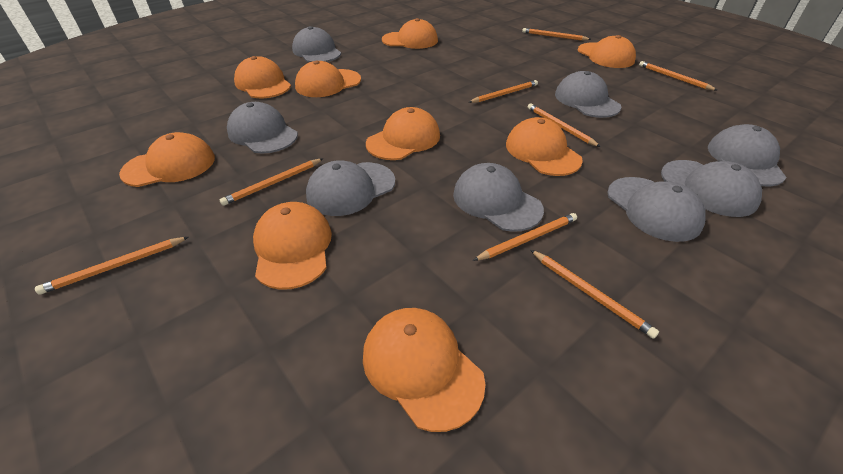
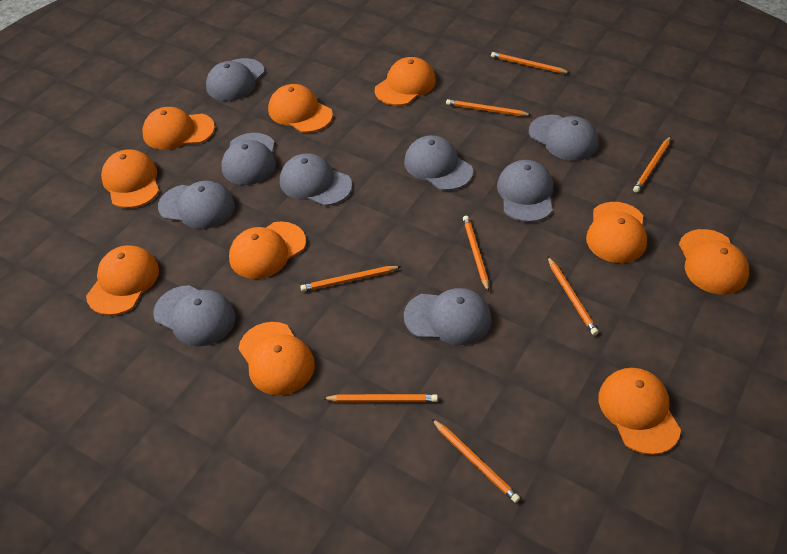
grey cap: 8 -> 9
orange cap: 9 -> 10

